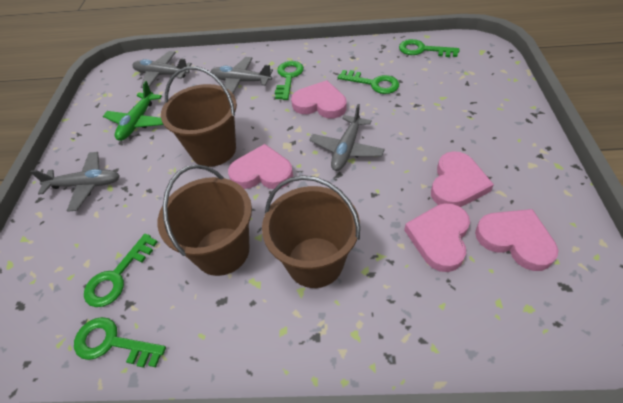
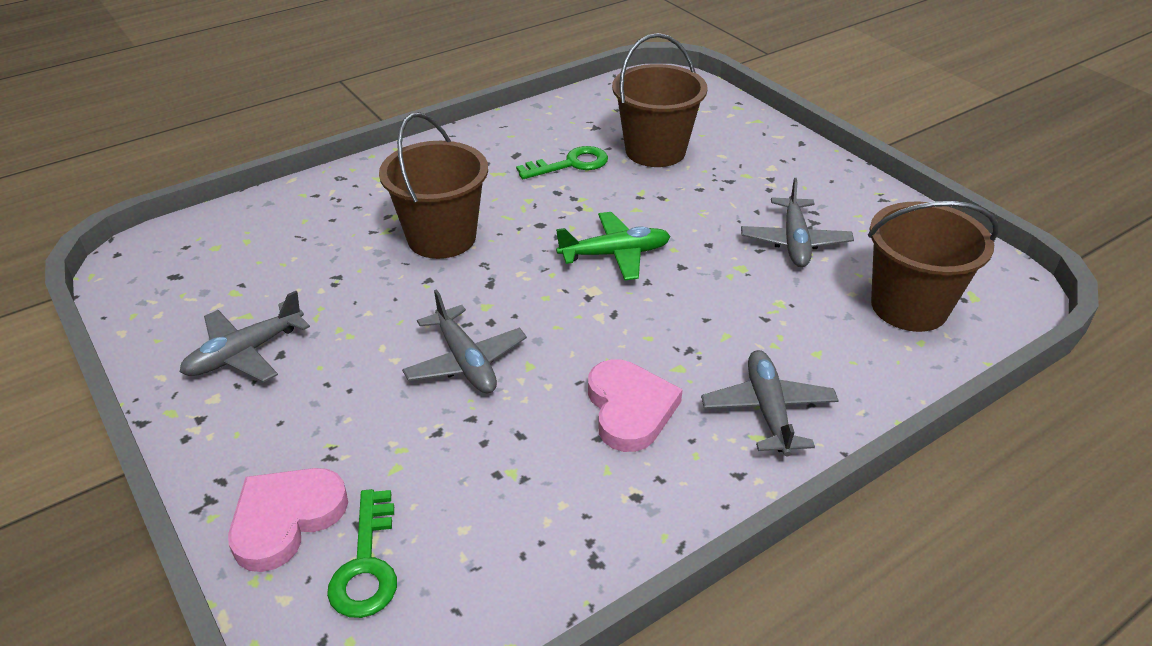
green key: 5 -> 2
pink heart: 5 -> 2

